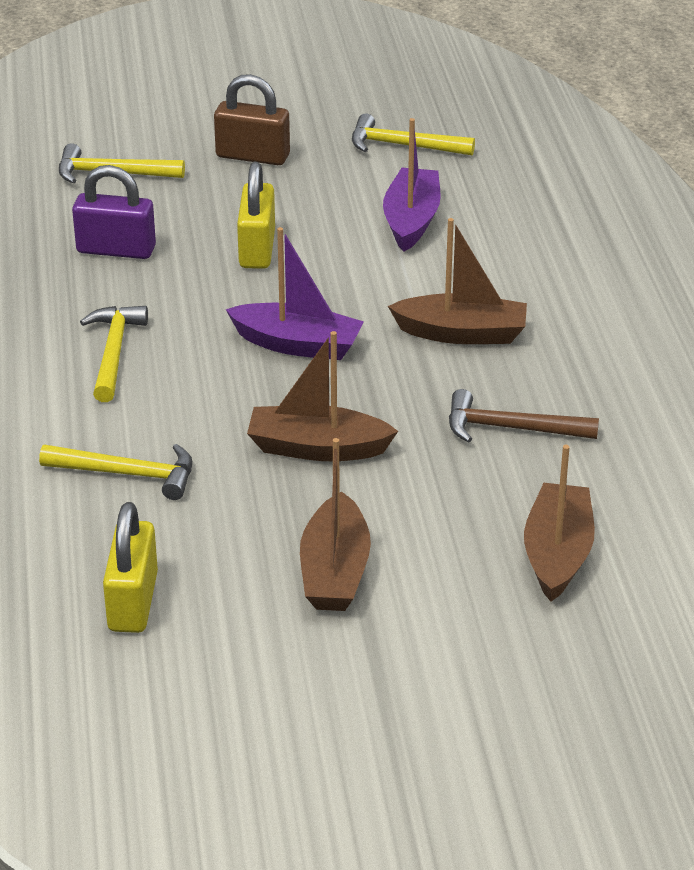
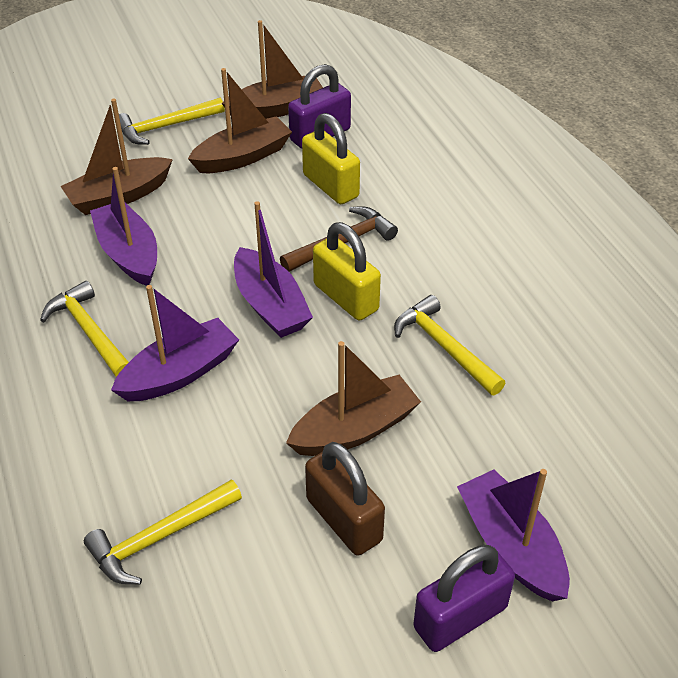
purple boat: 2 -> 4
purple padlock: 1 -> 2

